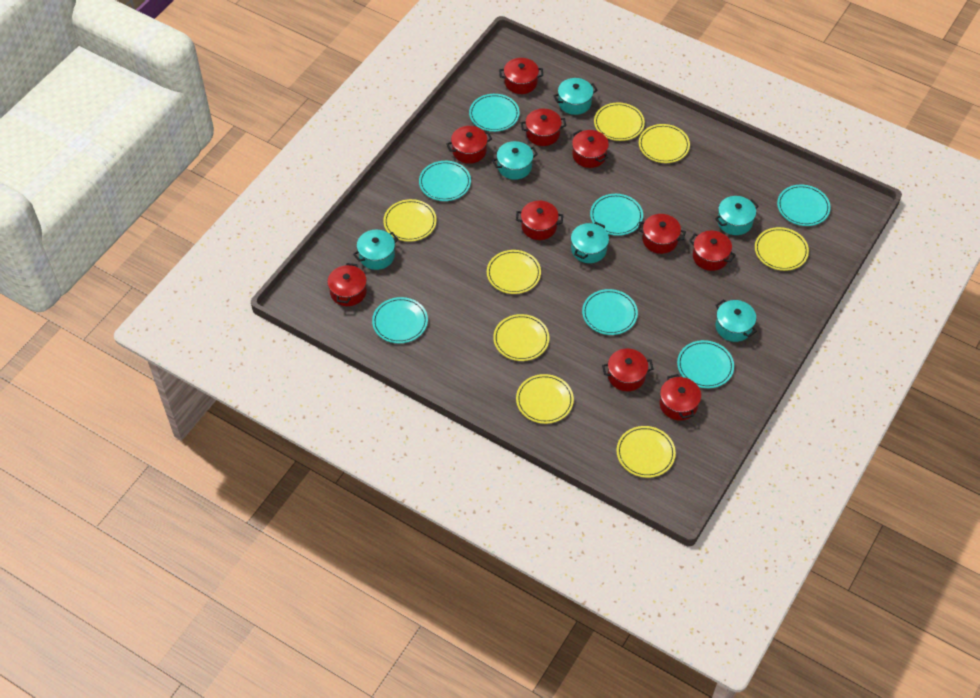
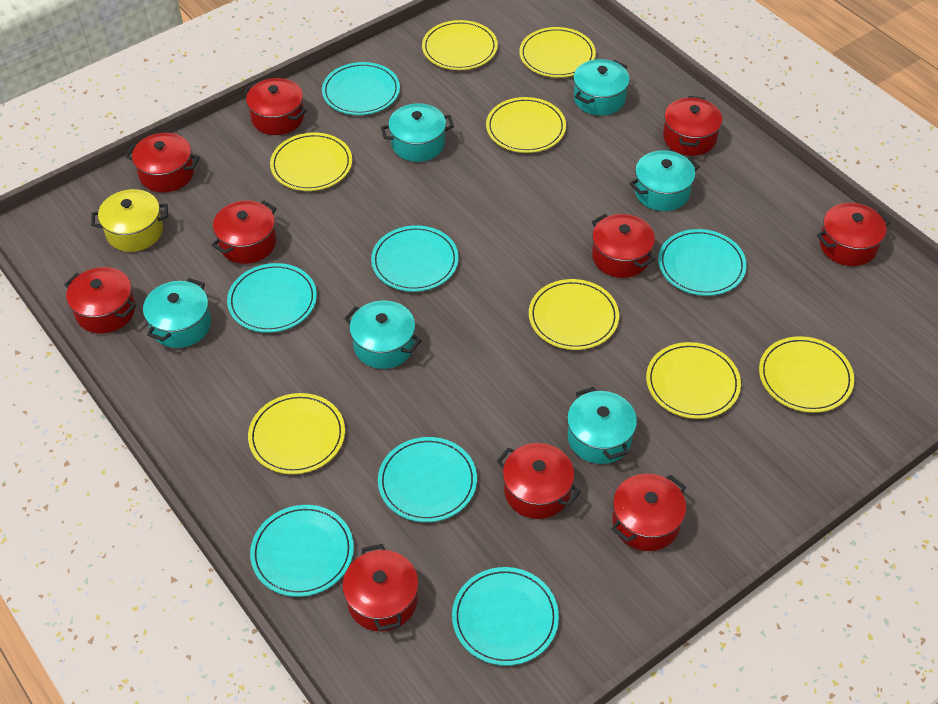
yellow pot: 0 -> 1

